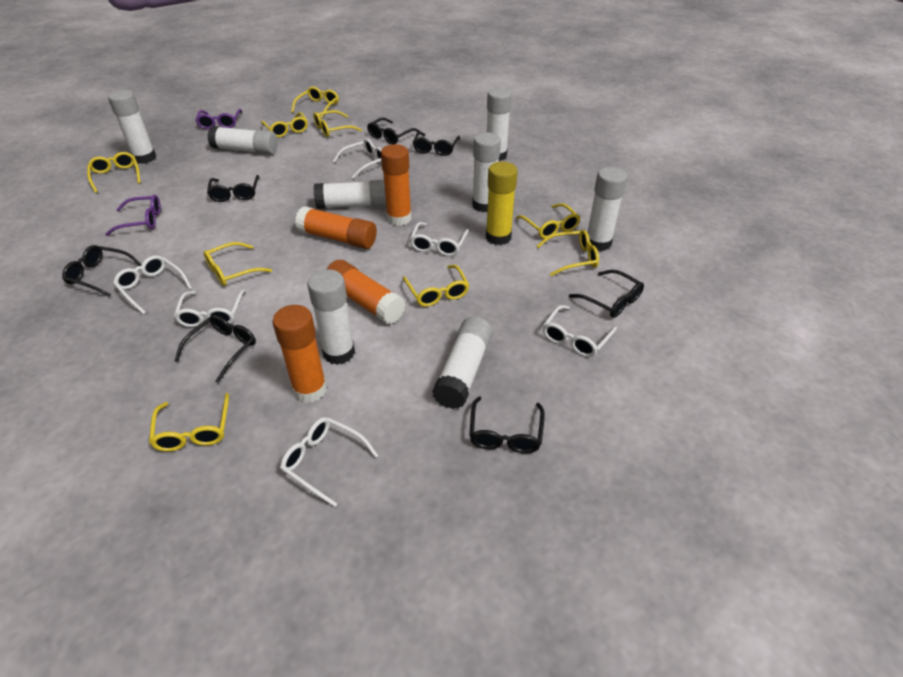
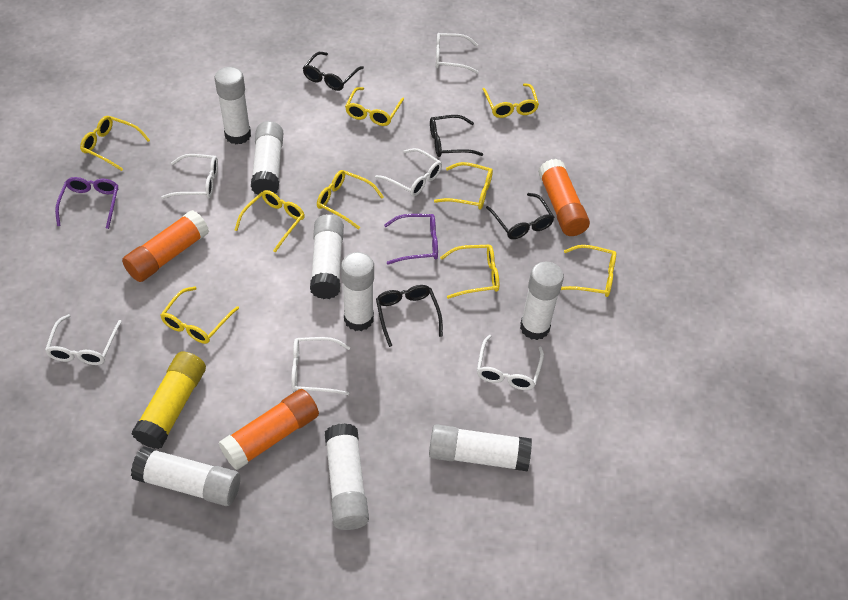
black glasses: 7 -> 4
orange glue stick: 4 -> 3

